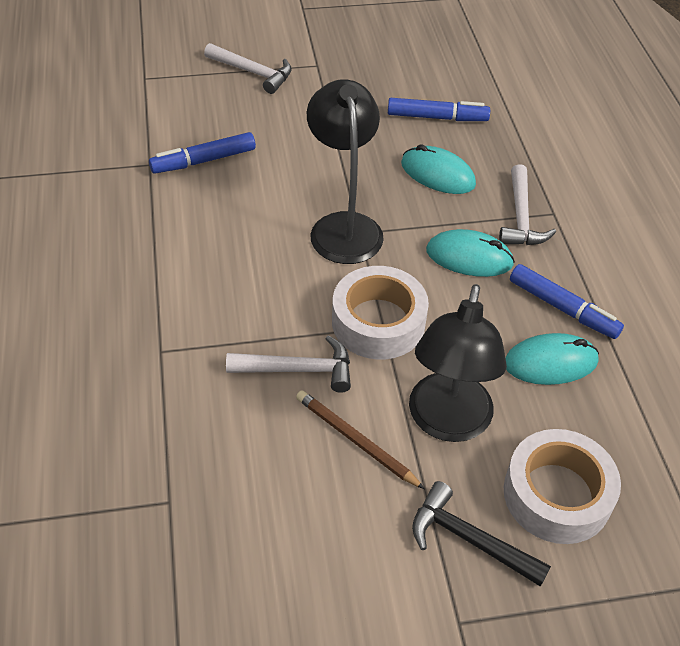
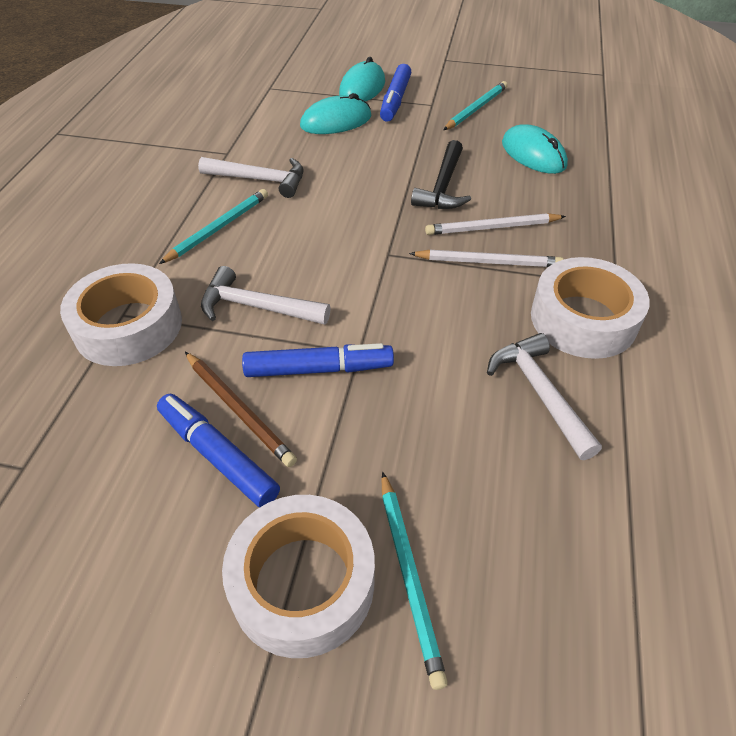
black lamp: 2 -> 0
turquoise pencil: 0 -> 3
white pencil: 0 -> 2
white tape: 2 -> 3

